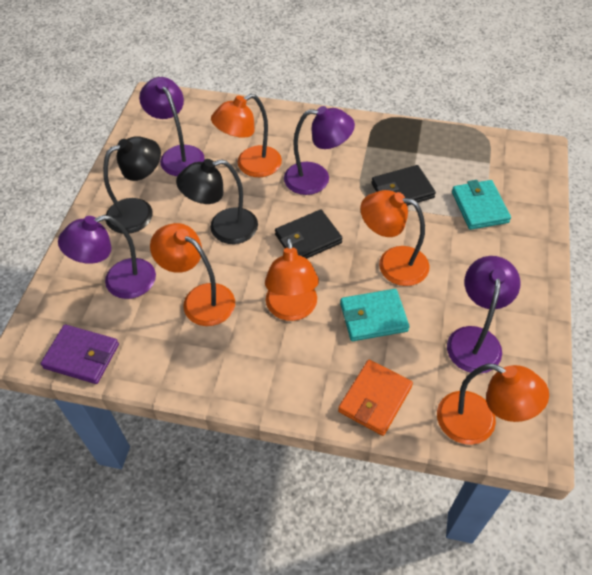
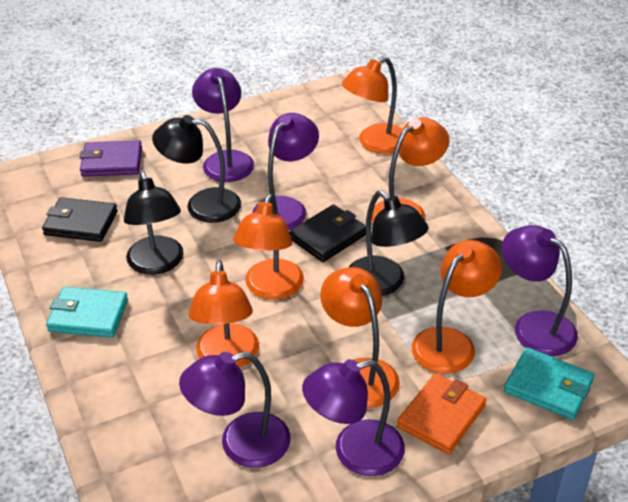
black lamp: 2 -> 3
orange lamp: 5 -> 6
purple lamp: 4 -> 5

